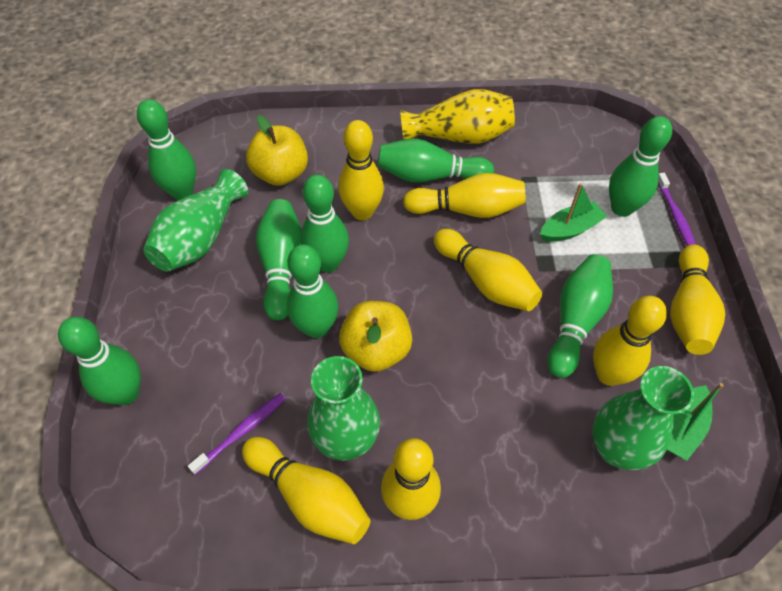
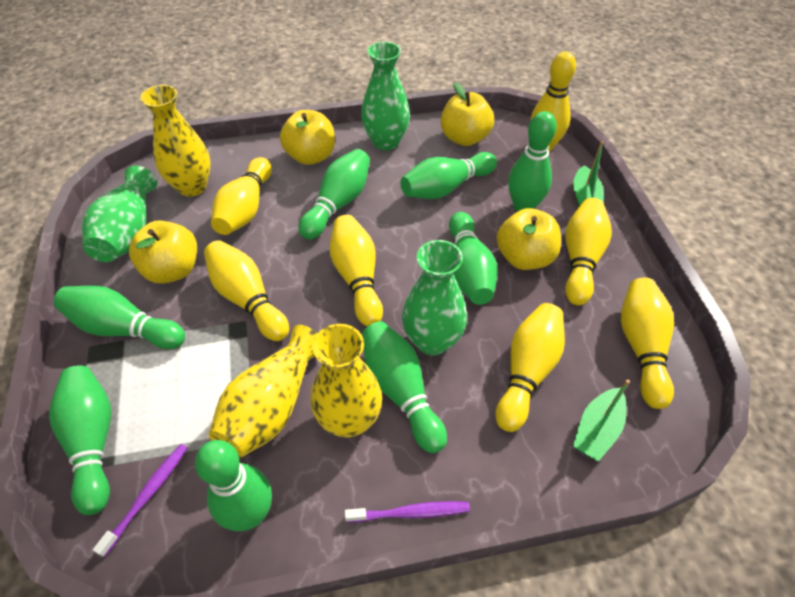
yellow apple: 2 -> 4
yellow vase: 1 -> 3

